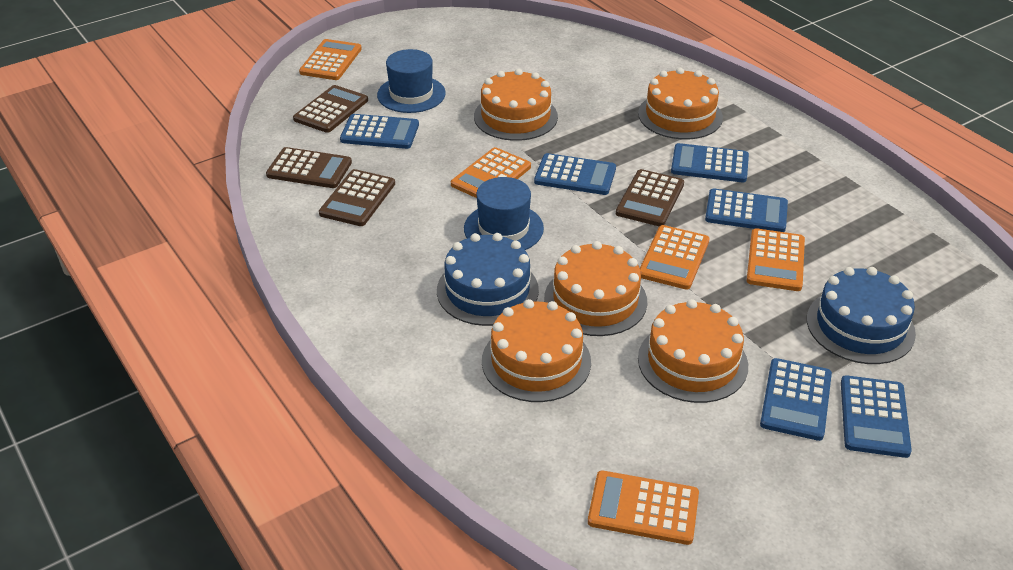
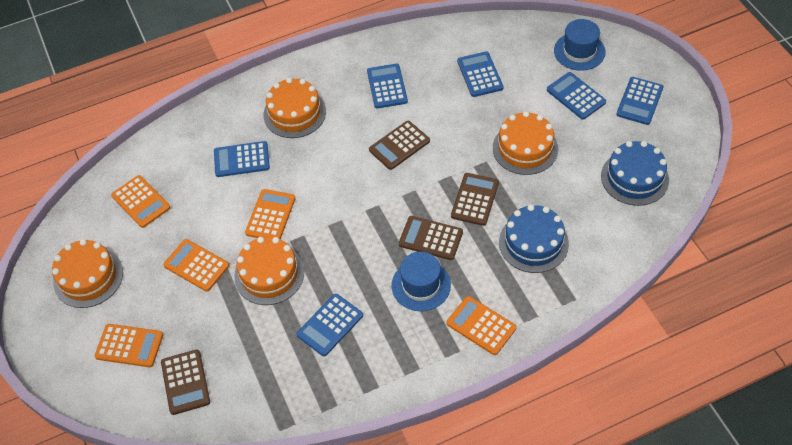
orange cake: 5 -> 4

